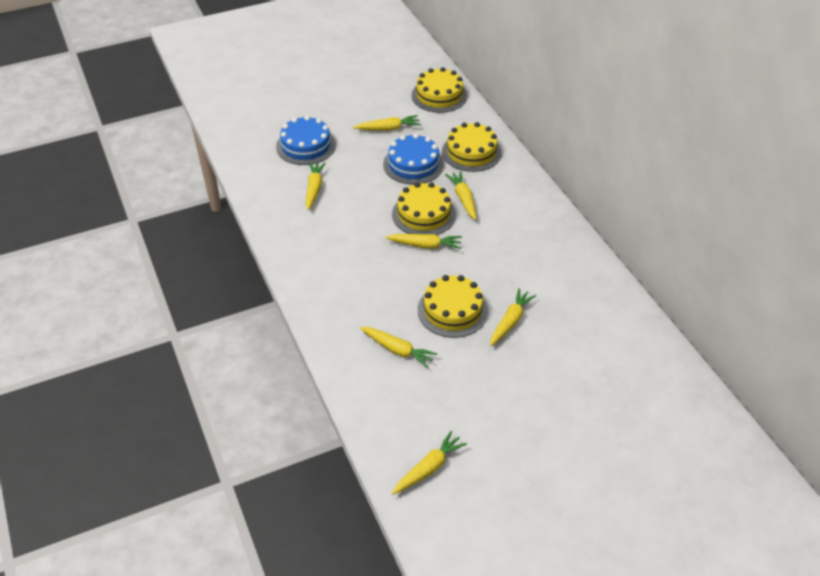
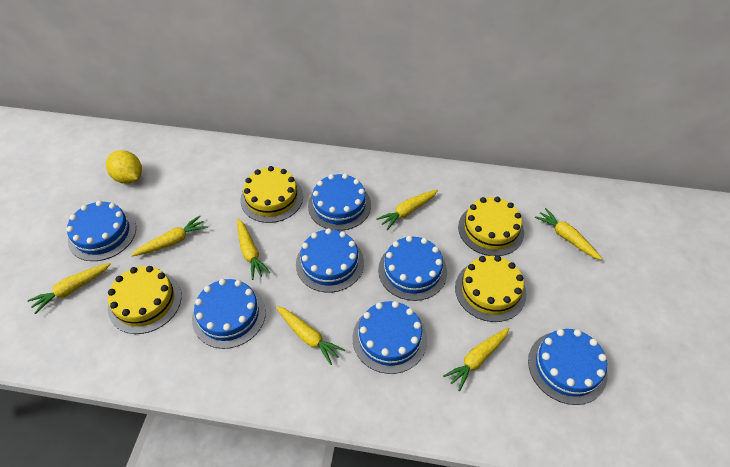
blue cake: 2 -> 7
yellow lemon: 0 -> 1

